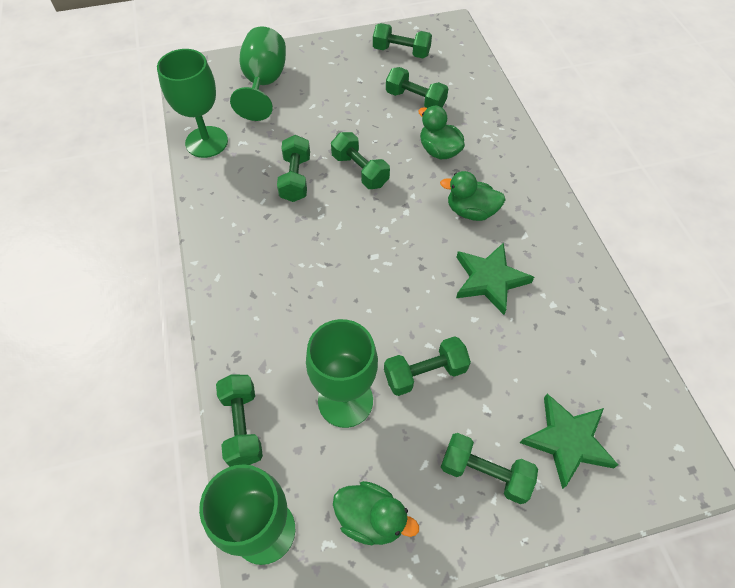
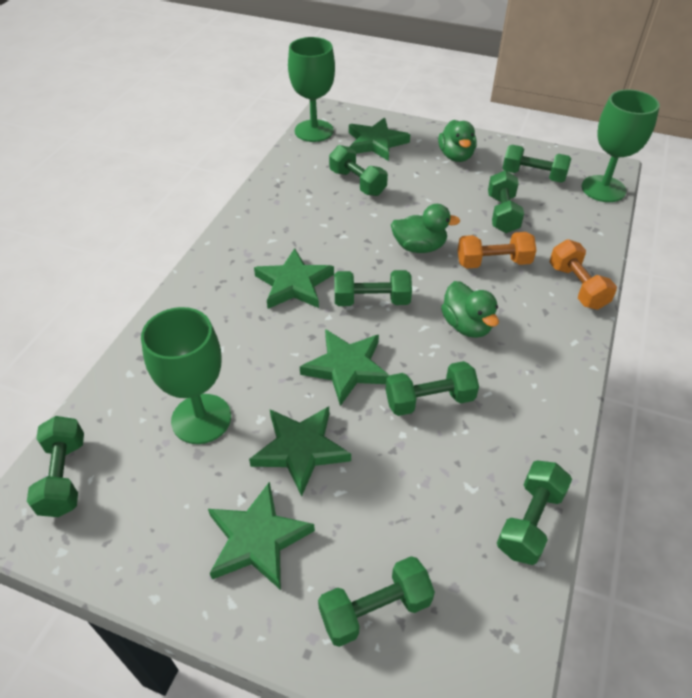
green dumbbell: 7 -> 8
green goblet: 4 -> 3
green star: 2 -> 5
orange dumbbell: 0 -> 2

